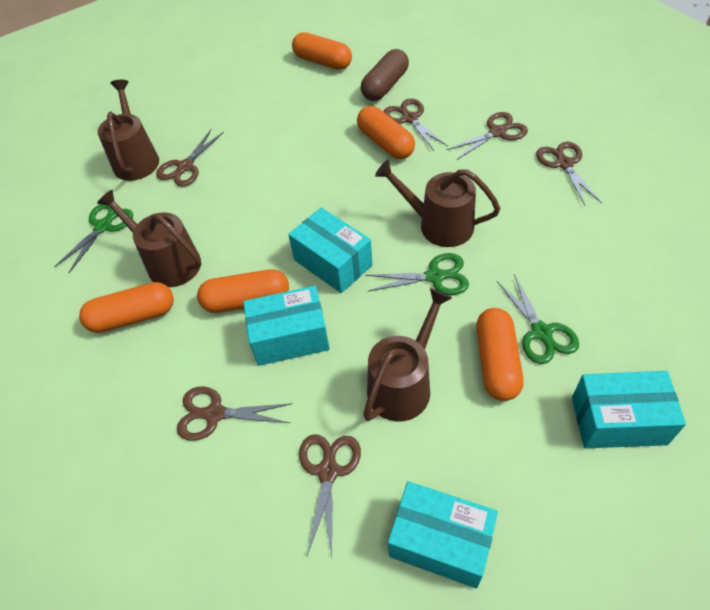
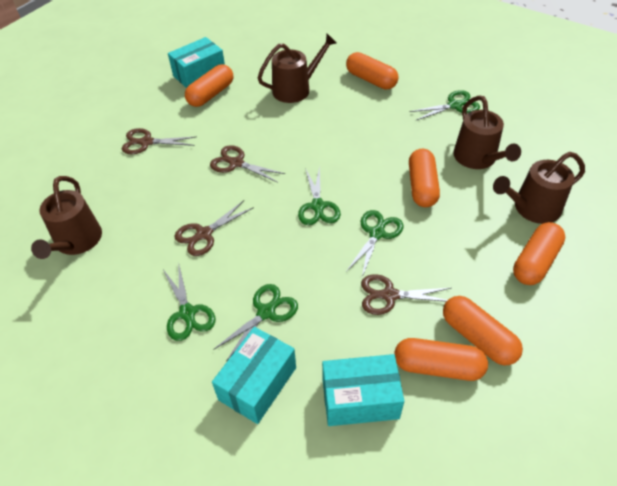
brown capsule: 1 -> 0
brown scissors: 6 -> 4
green scissors: 3 -> 5
orange capsule: 5 -> 6
turquoise box: 4 -> 3

